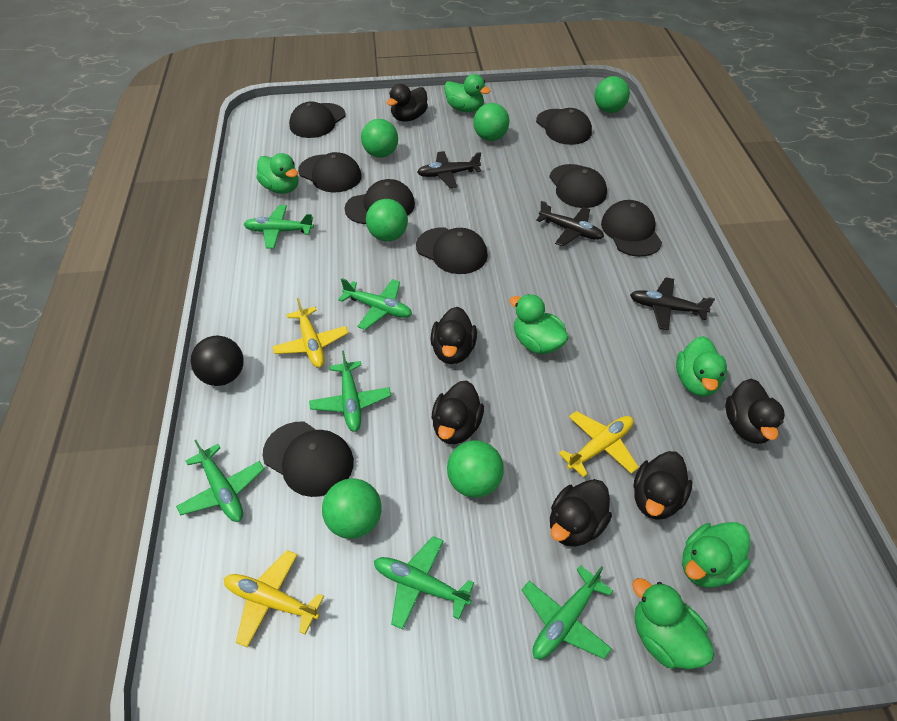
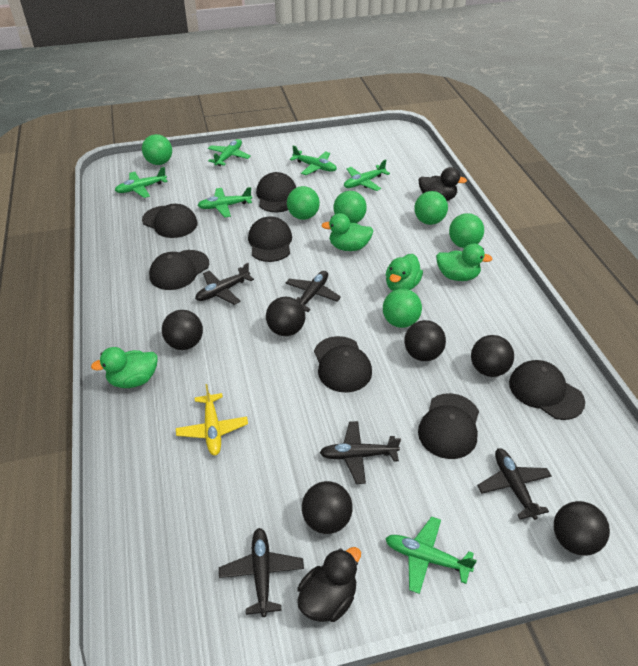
black ball: 1 -> 6
black cap: 8 -> 7
black duck: 6 -> 2
black plane: 3 -> 5
green duck: 6 -> 4
yellow plane: 3 -> 1

